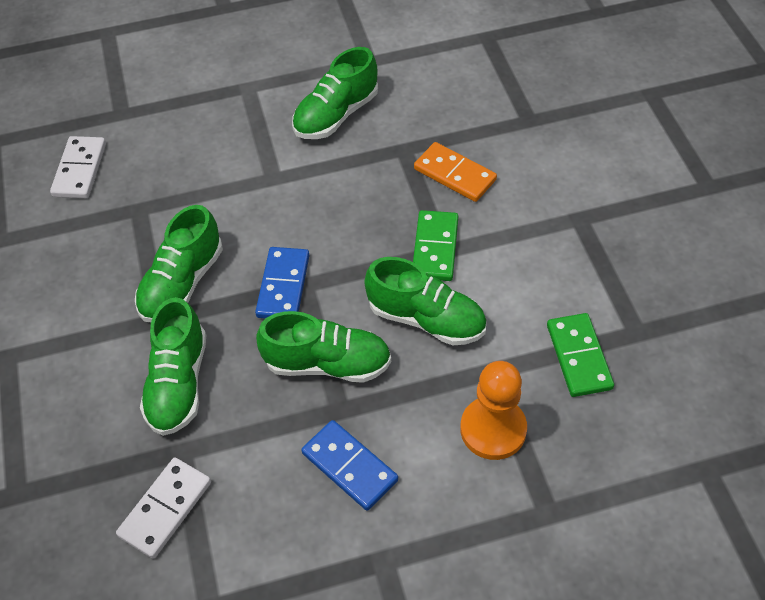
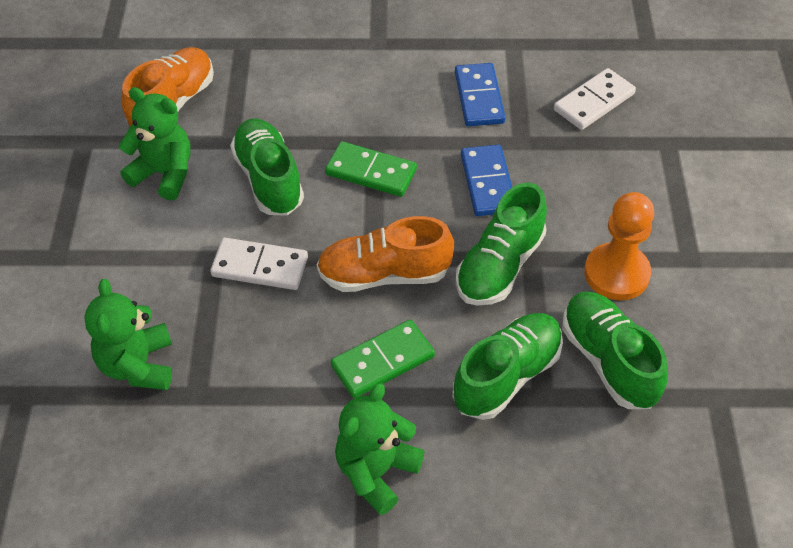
green shoe: 5 -> 4
green teddy bear: 0 -> 3
orange domino: 1 -> 0
orange shoe: 0 -> 2

